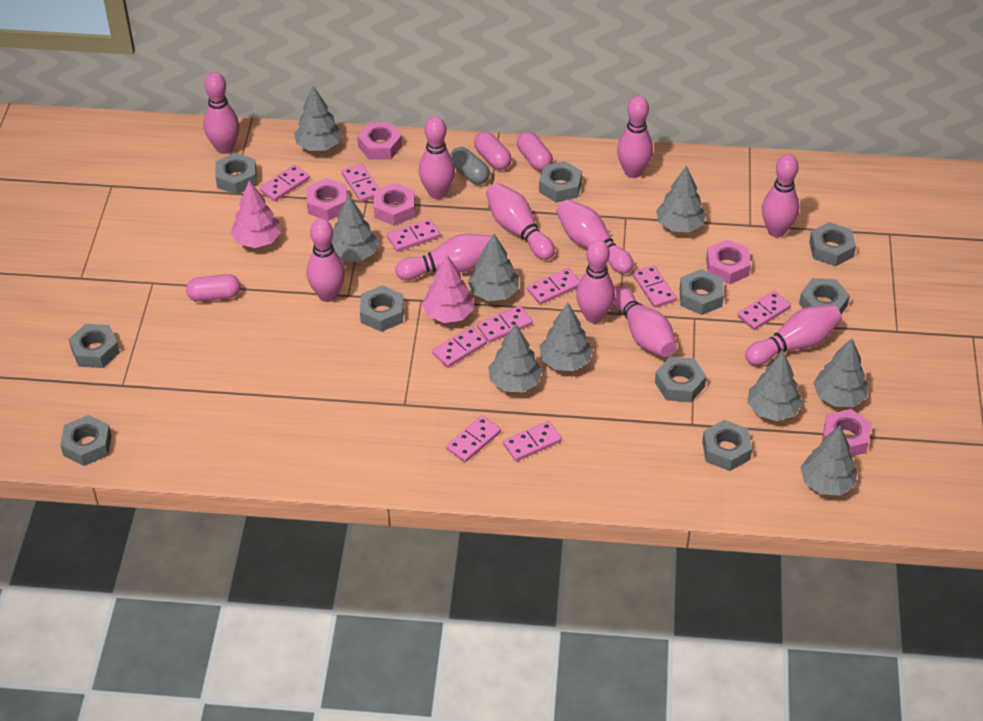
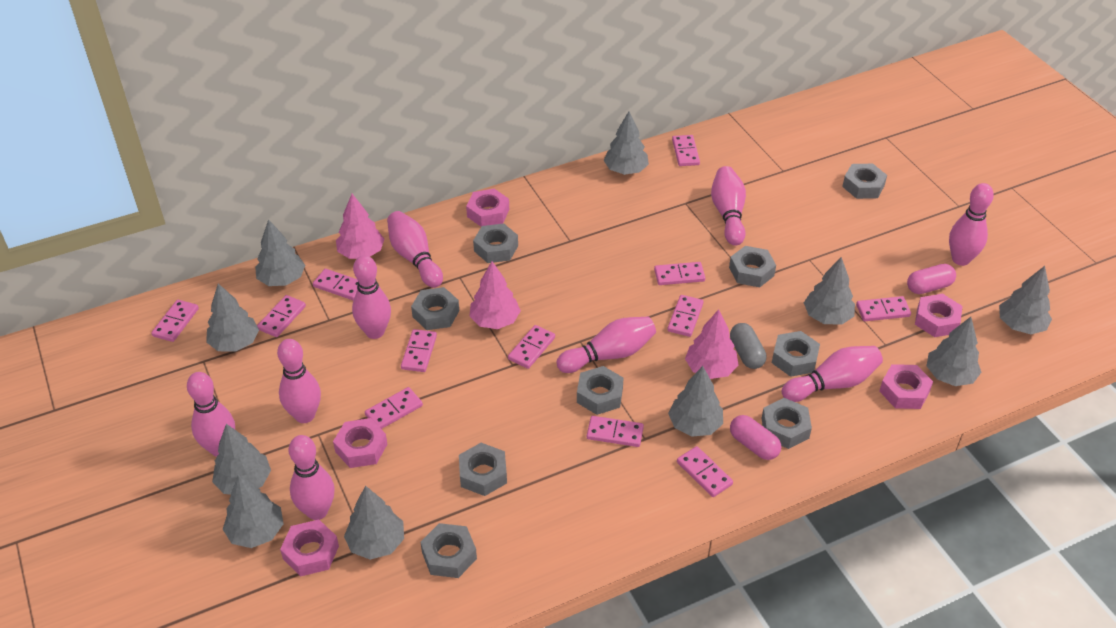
grey nut: 10 -> 9
grey tree: 9 -> 10
pink bowling pin: 11 -> 9
pink capsule: 3 -> 2
pink domino: 10 -> 12
pink tree: 2 -> 3

